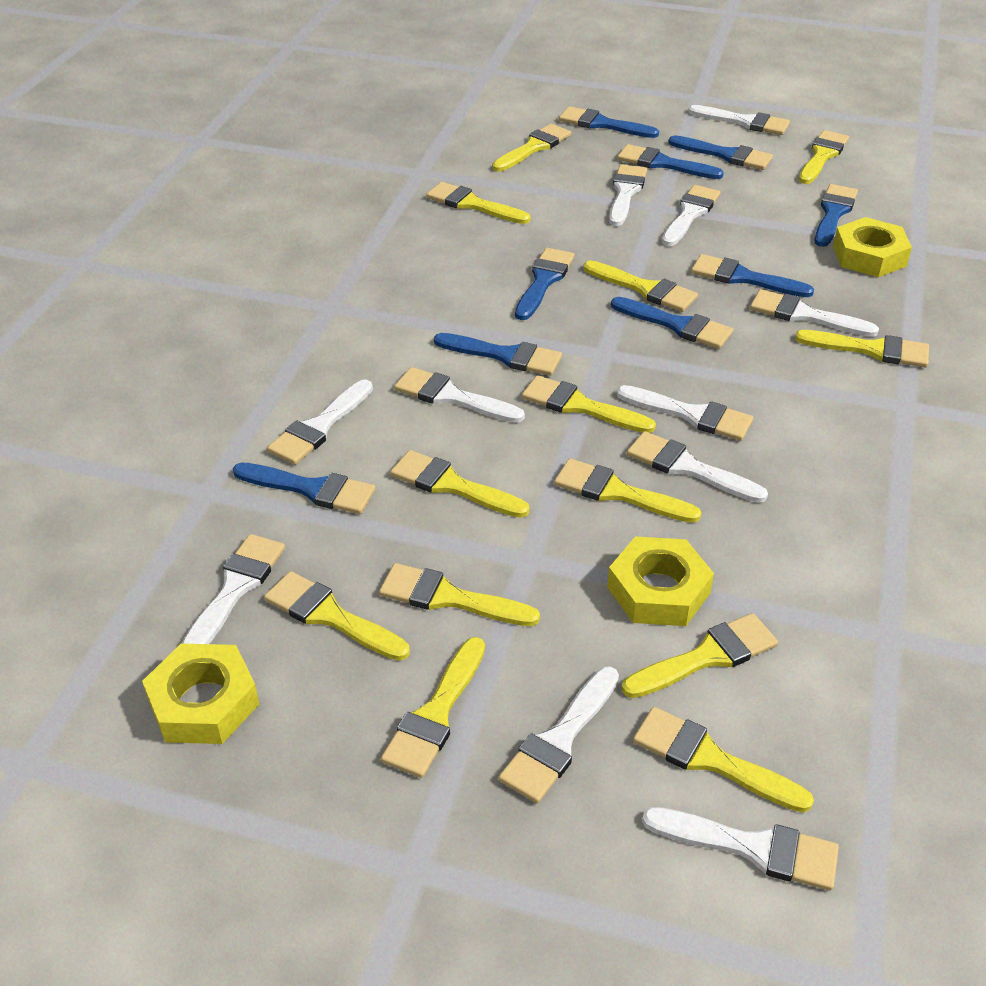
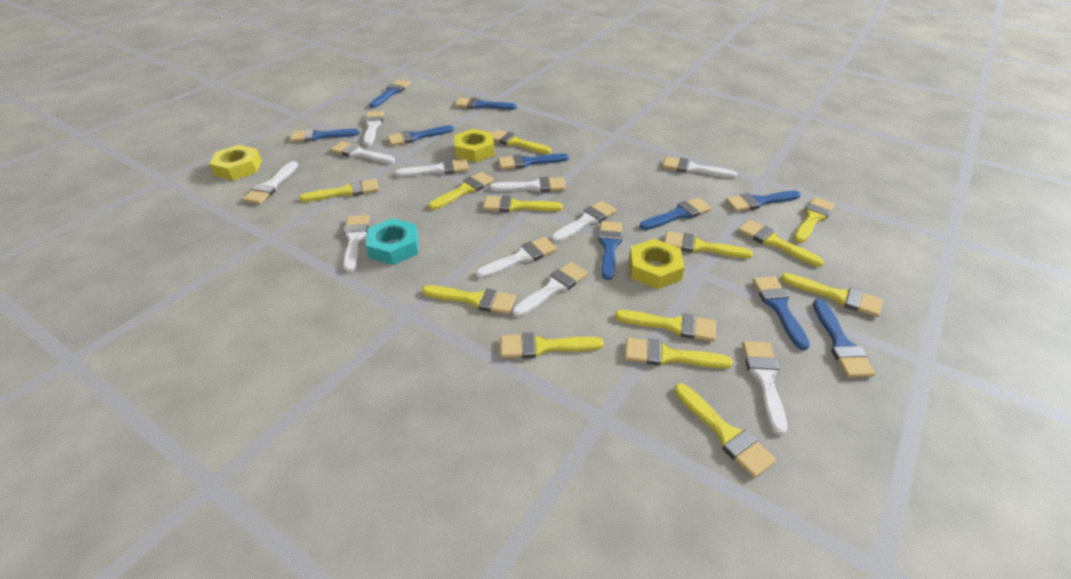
blue brush: 9 -> 10
turquoise nut: 0 -> 1

